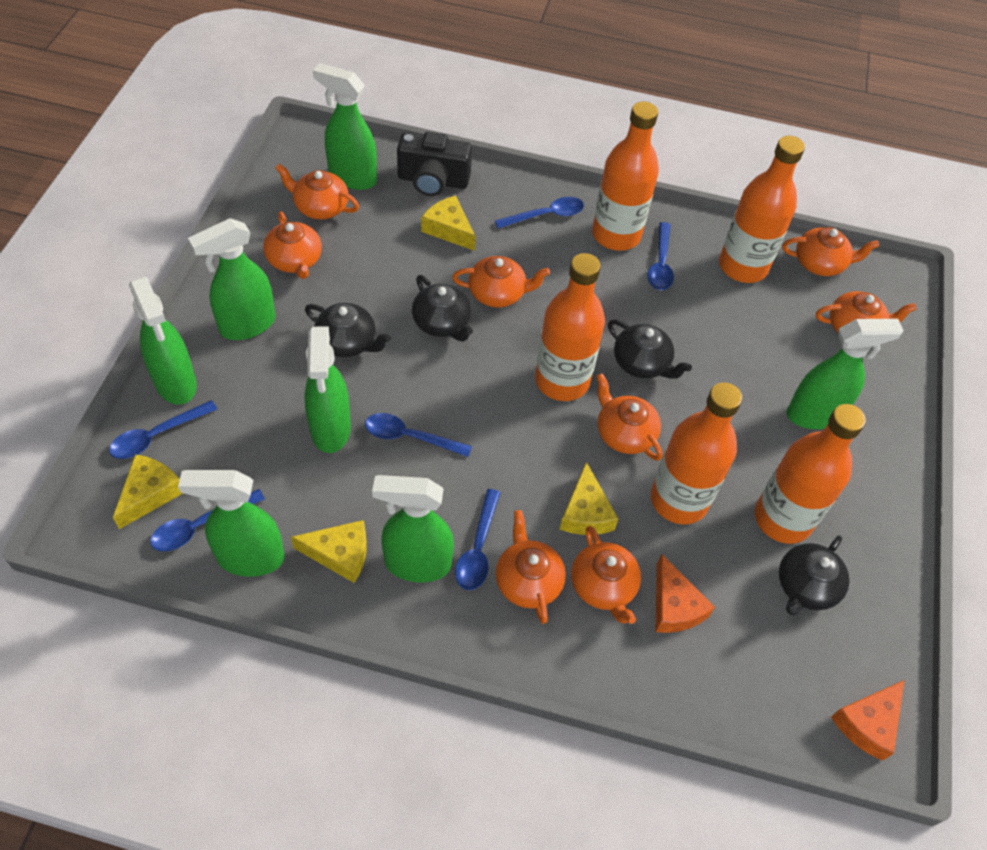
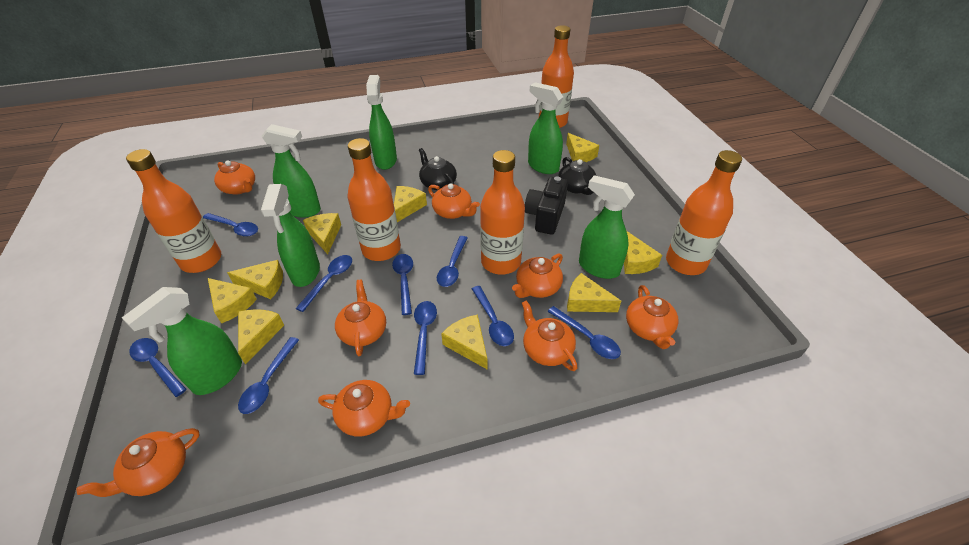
black teapot: 4 -> 2
blue spoon: 6 -> 9
green spray bottle: 7 -> 6
orange cheese: 2 -> 0
yellow cheese: 4 -> 9

